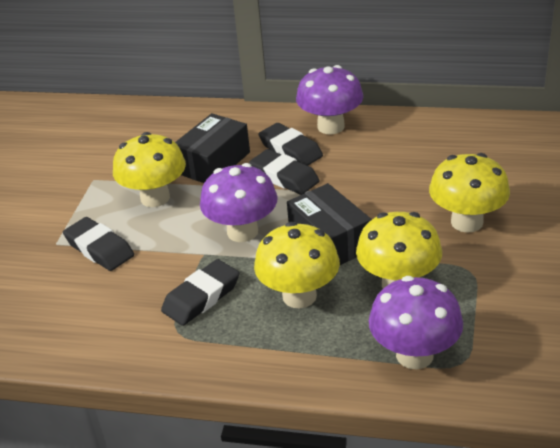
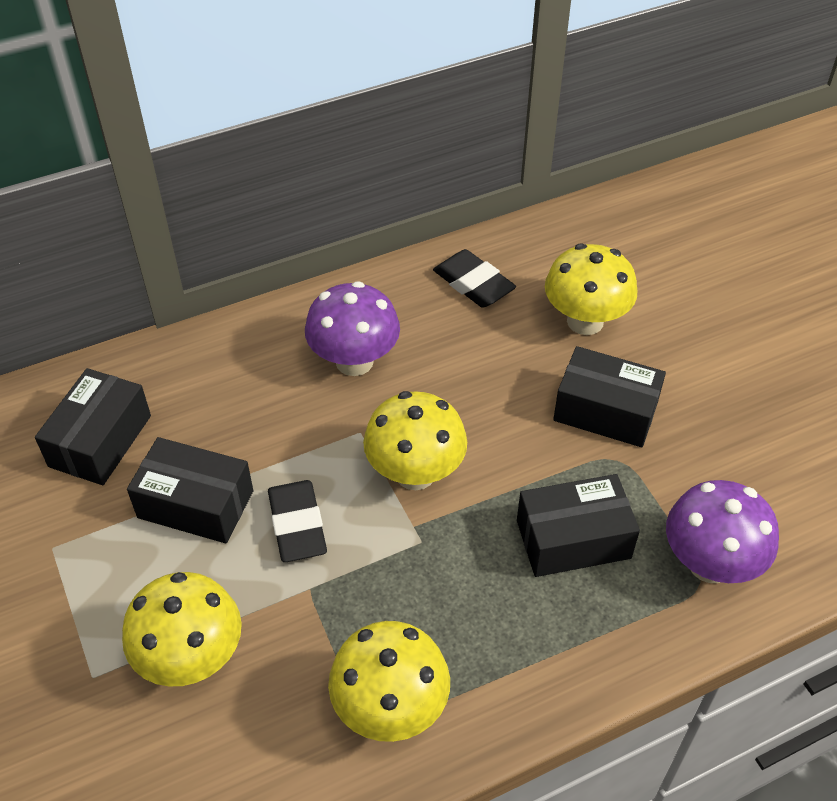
black box: 2 -> 4
black eraser: 4 -> 2
purple mushroom: 3 -> 2

